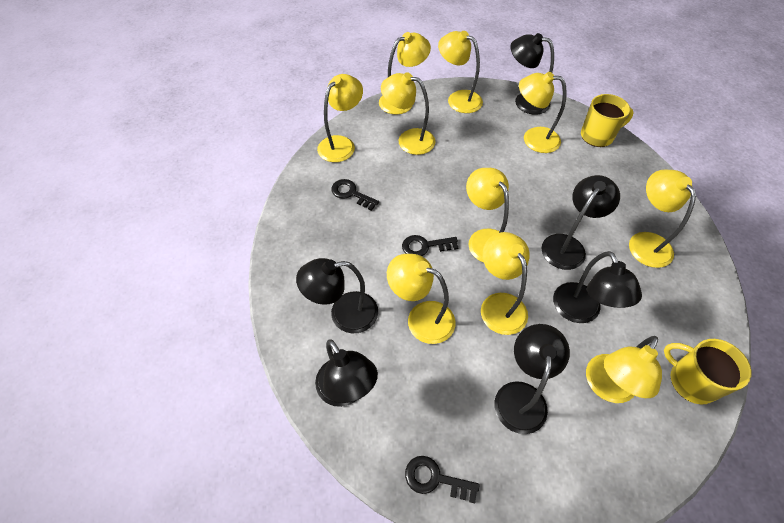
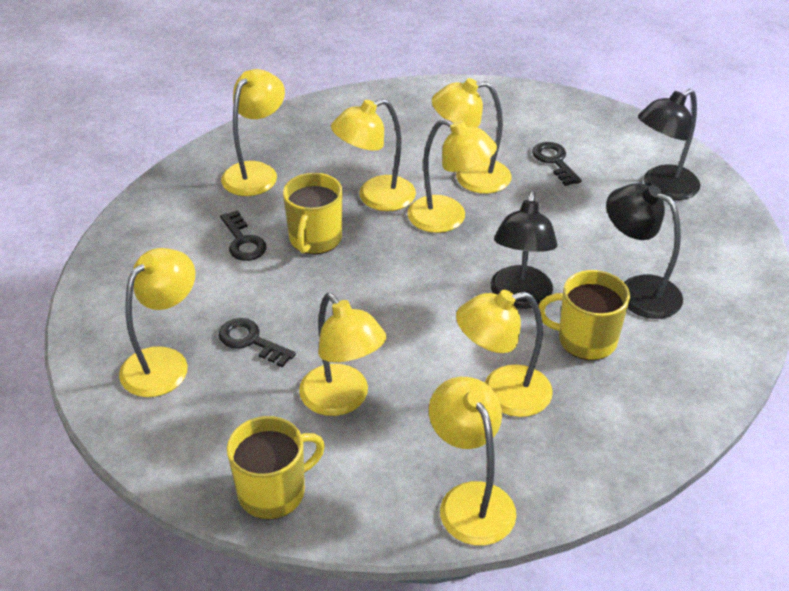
black lamp: 6 -> 3
yellow lamp: 10 -> 8
yellow mug: 2 -> 3

